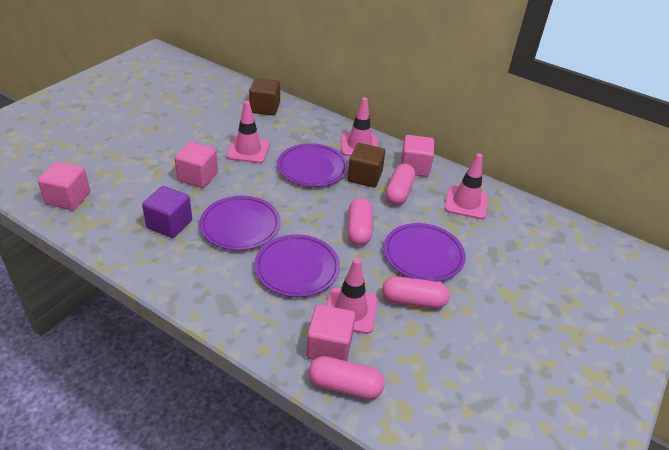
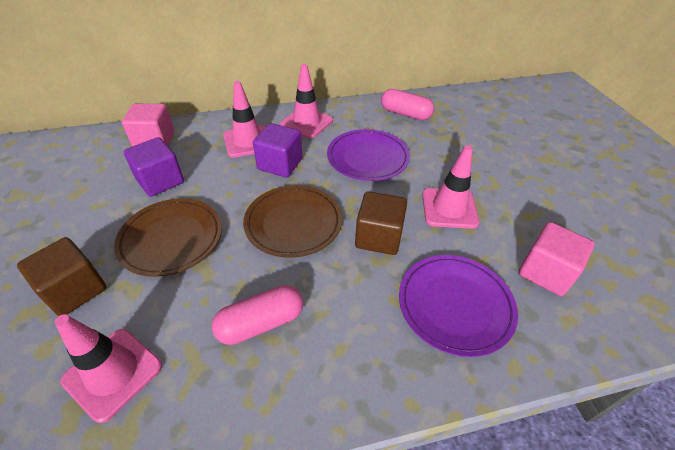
brown plate: 0 -> 2
pink capsule: 4 -> 2
pink cube: 4 -> 2
purple cube: 1 -> 2
purple plate: 4 -> 2

